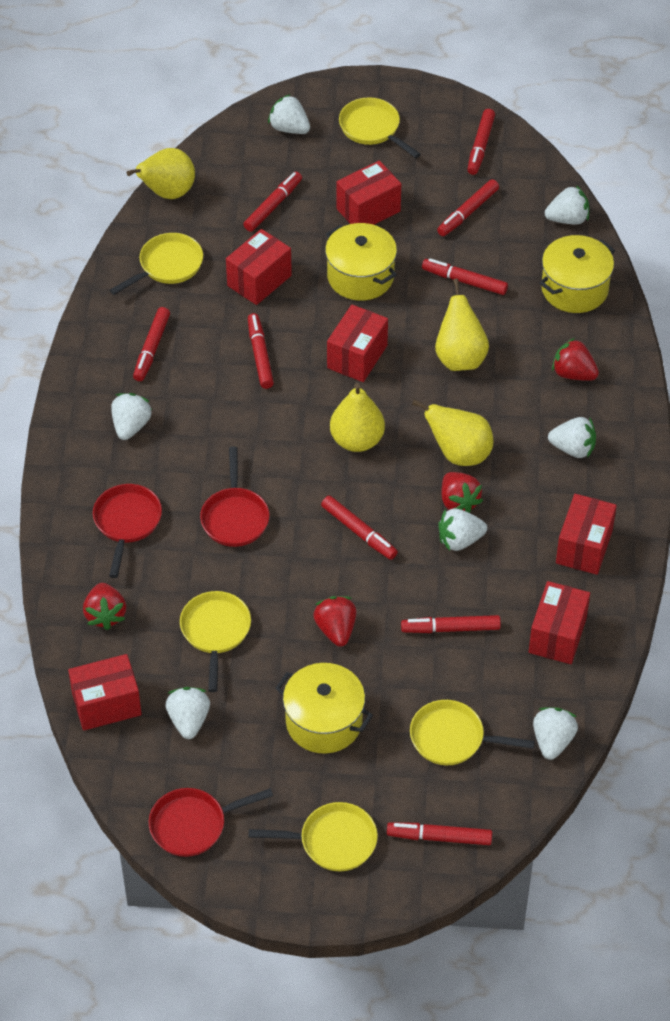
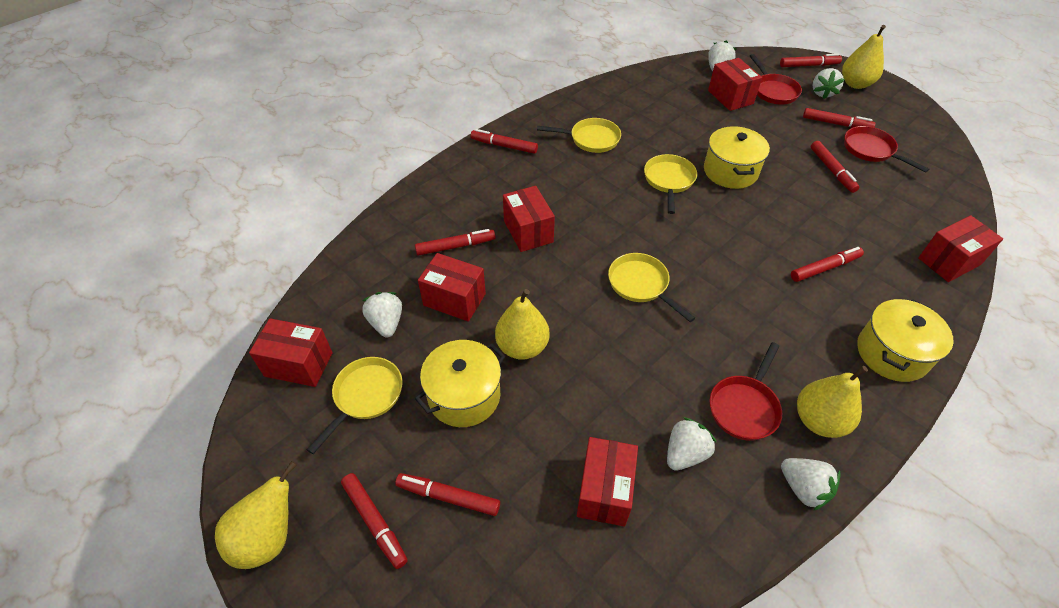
red marker: 9 -> 8
red strawberry: 4 -> 0
white strawberry: 7 -> 5
yellow pan: 5 -> 4

